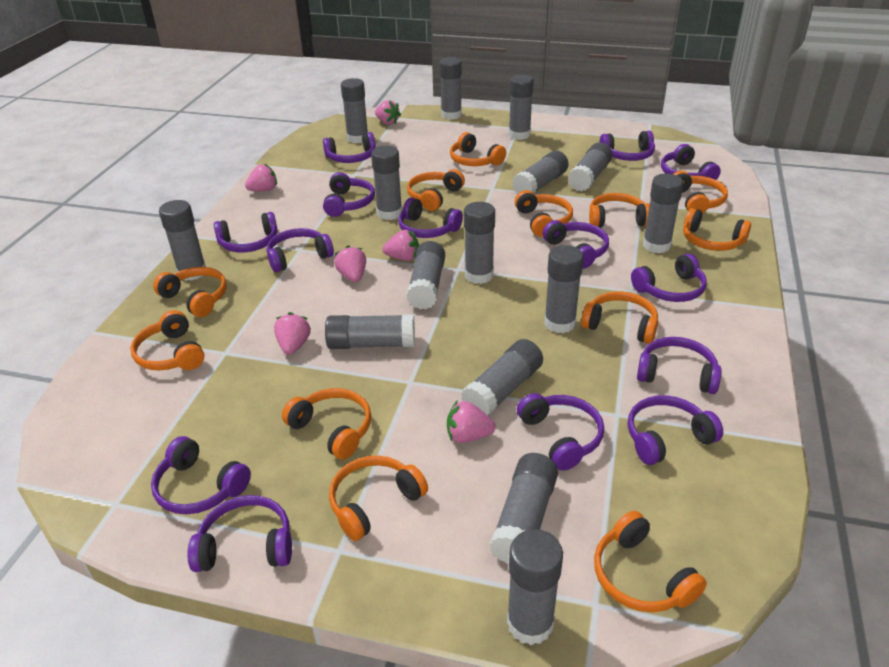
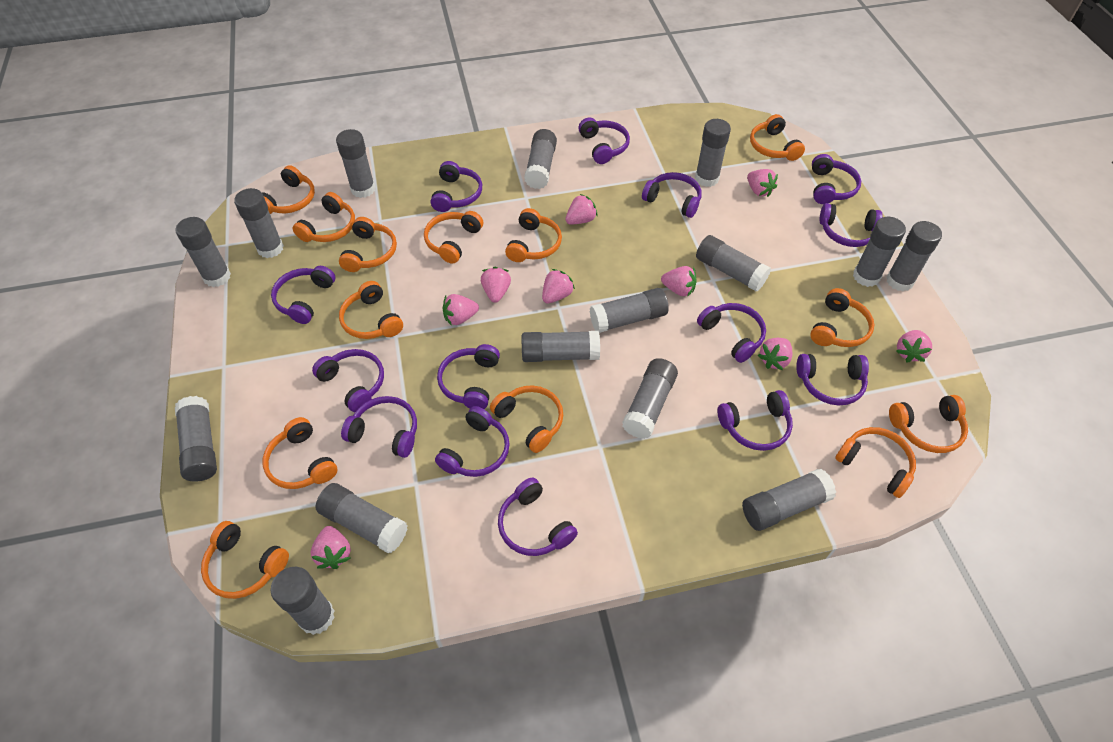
orange headphones: 12 -> 13
pink strawberry: 6 -> 9

